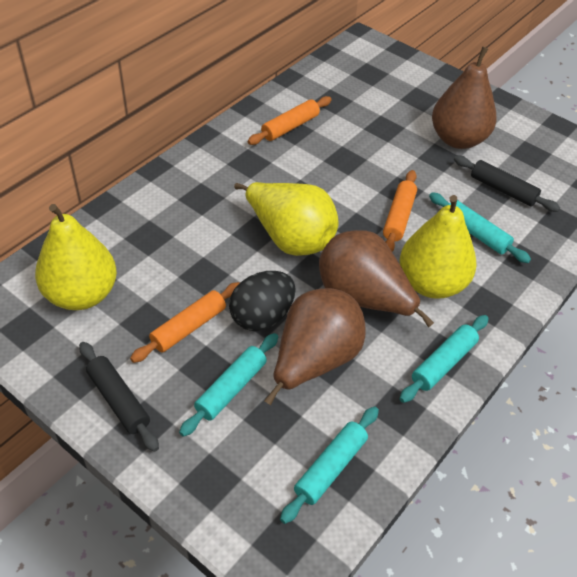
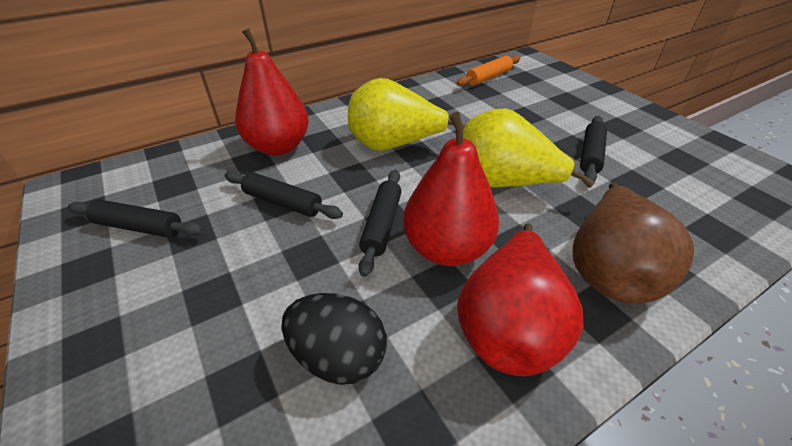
black rolling pin: 2 -> 4
brown pear: 3 -> 1
orange rolling pin: 3 -> 1
red pear: 0 -> 3
turquoise rolling pin: 4 -> 0
yellow pear: 3 -> 2

